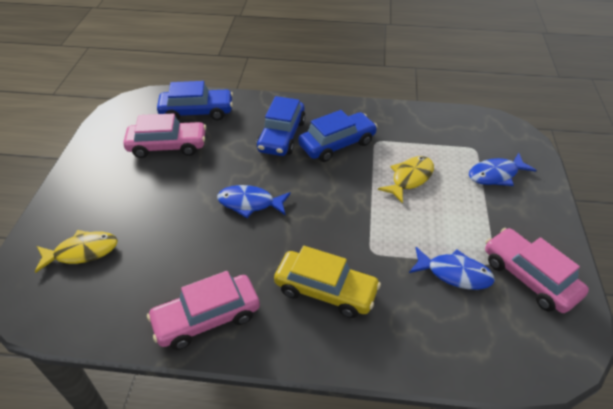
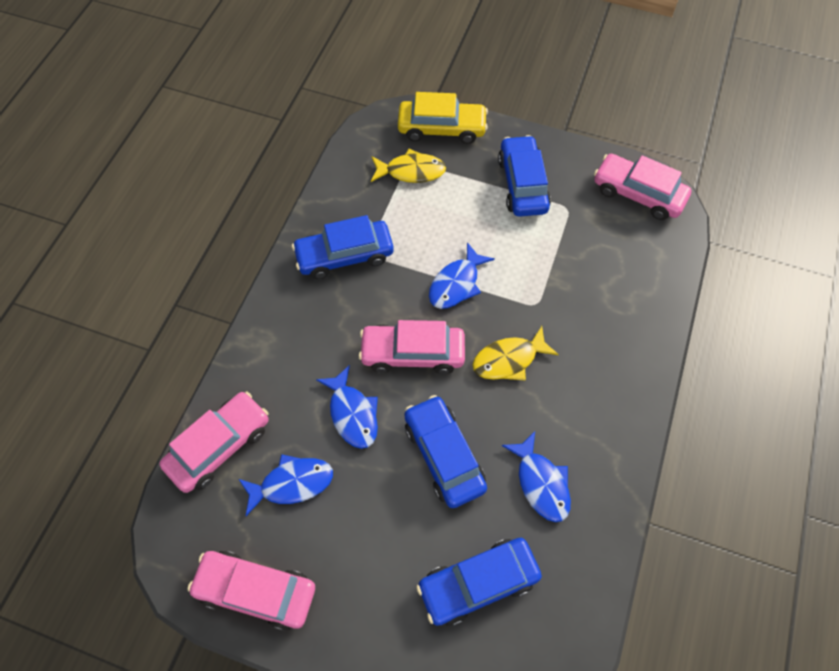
blue car: 3 -> 4
blue fish: 3 -> 4
pink car: 3 -> 4

